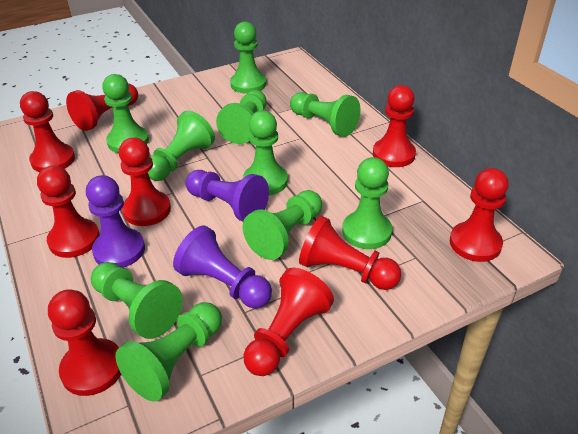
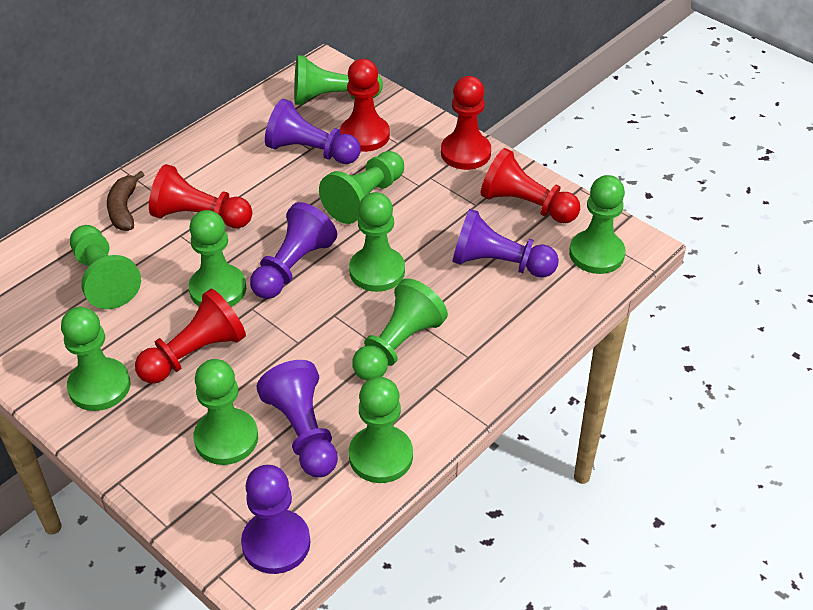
brown banana: 0 -> 1
purple pawn: 3 -> 5
red pawn: 9 -> 5

